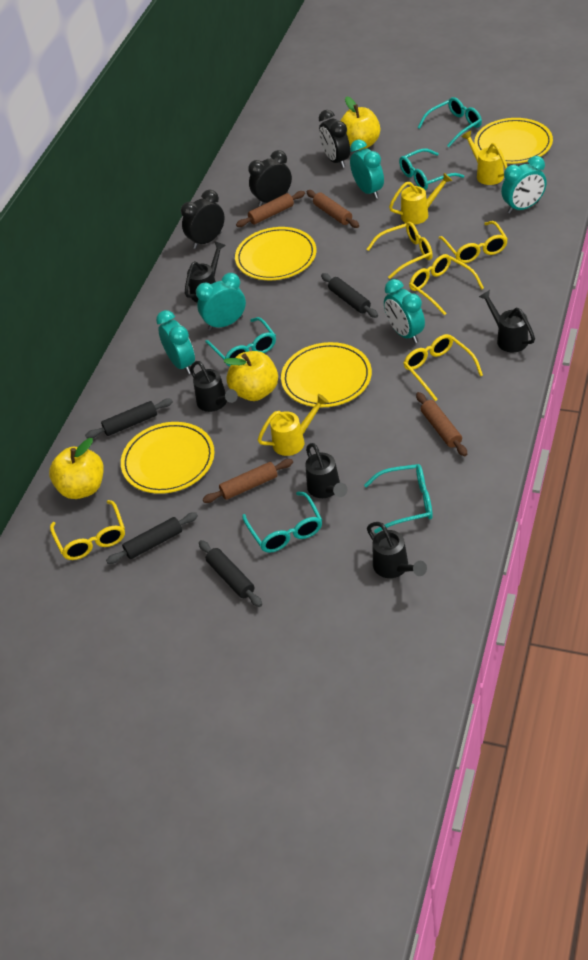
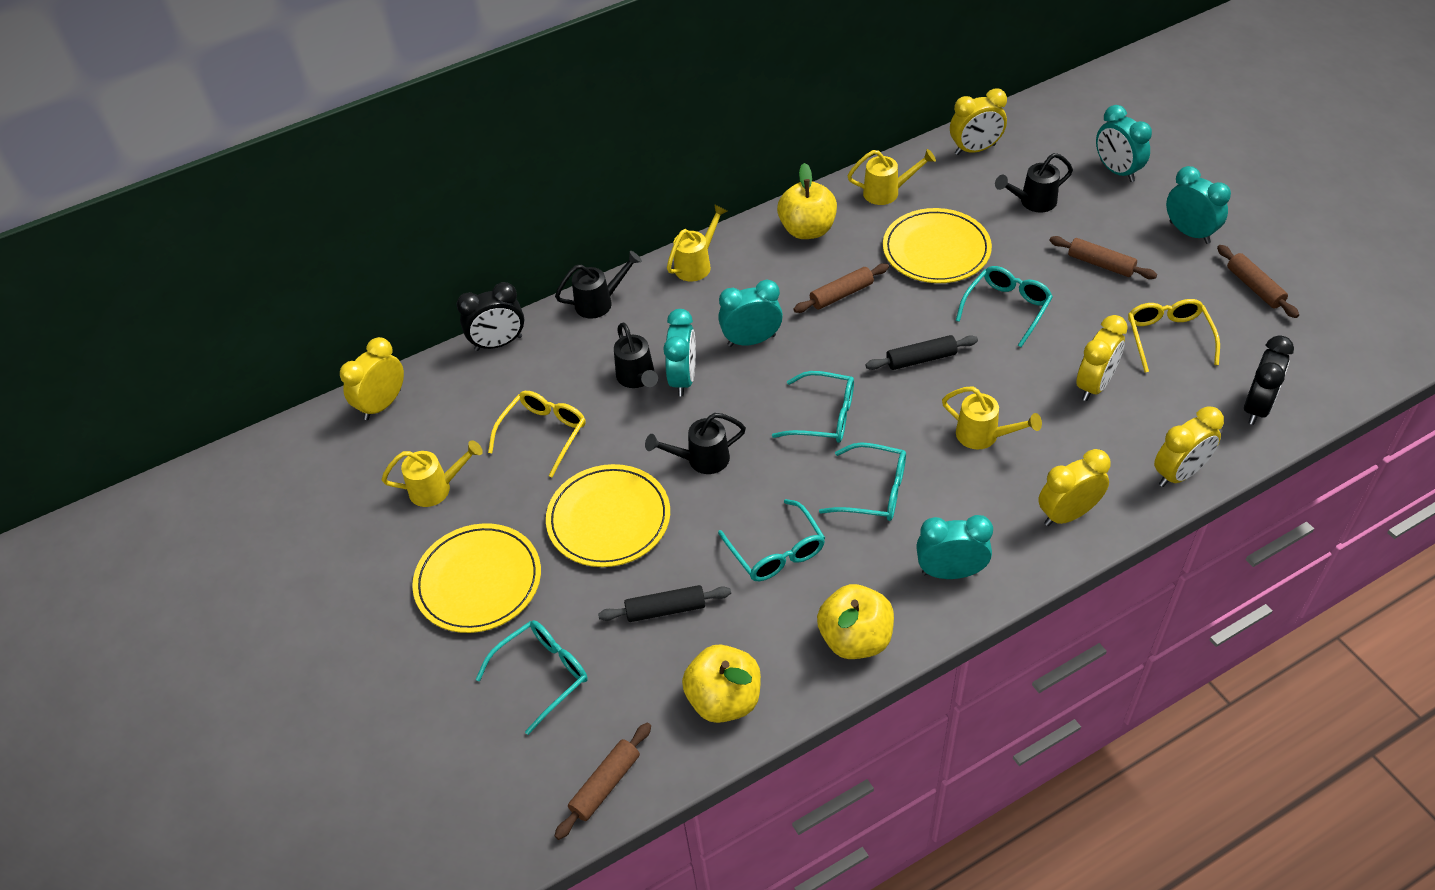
black clock: 3 -> 2
black rolling pin: 4 -> 2
black watering can: 5 -> 4
yellow clock: 0 -> 5
yellow glasses: 5 -> 2
yellow plate: 4 -> 3
yellow watering can: 3 -> 4

